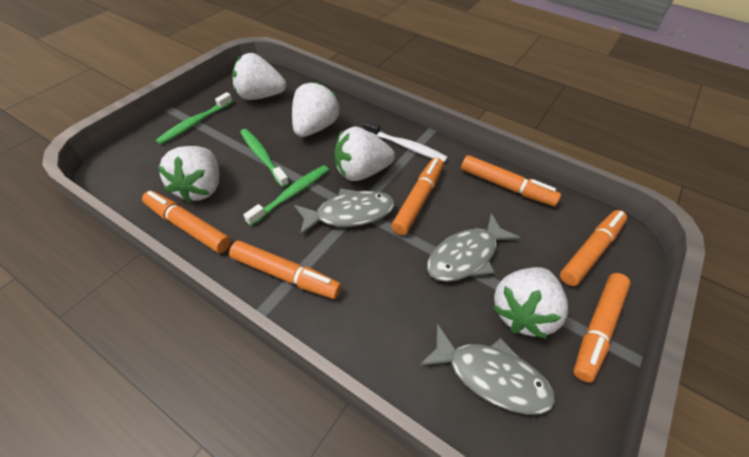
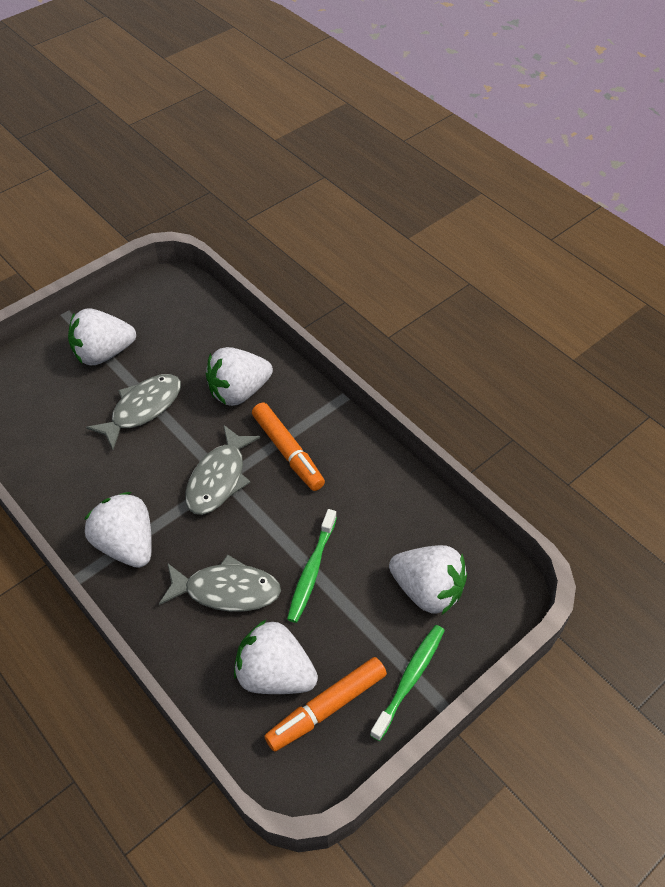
green toothbrush: 3 -> 2
orange marker: 6 -> 2
white toothbrush: 1 -> 0

